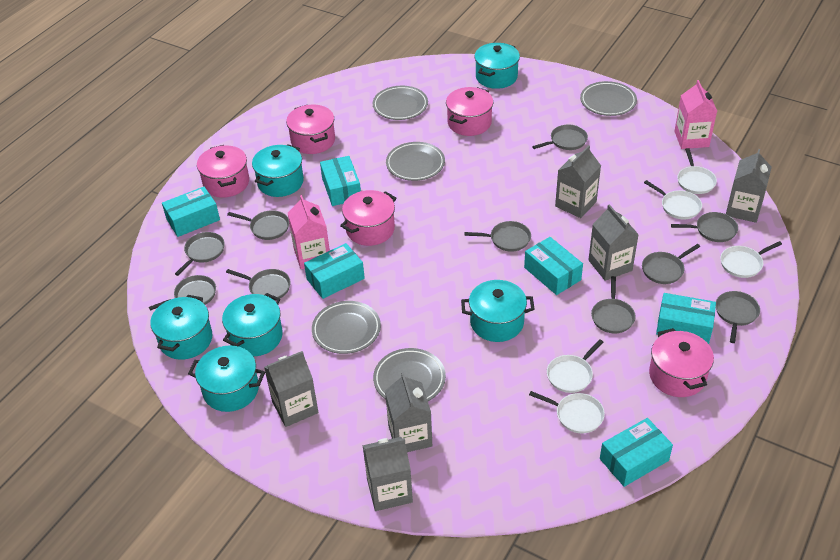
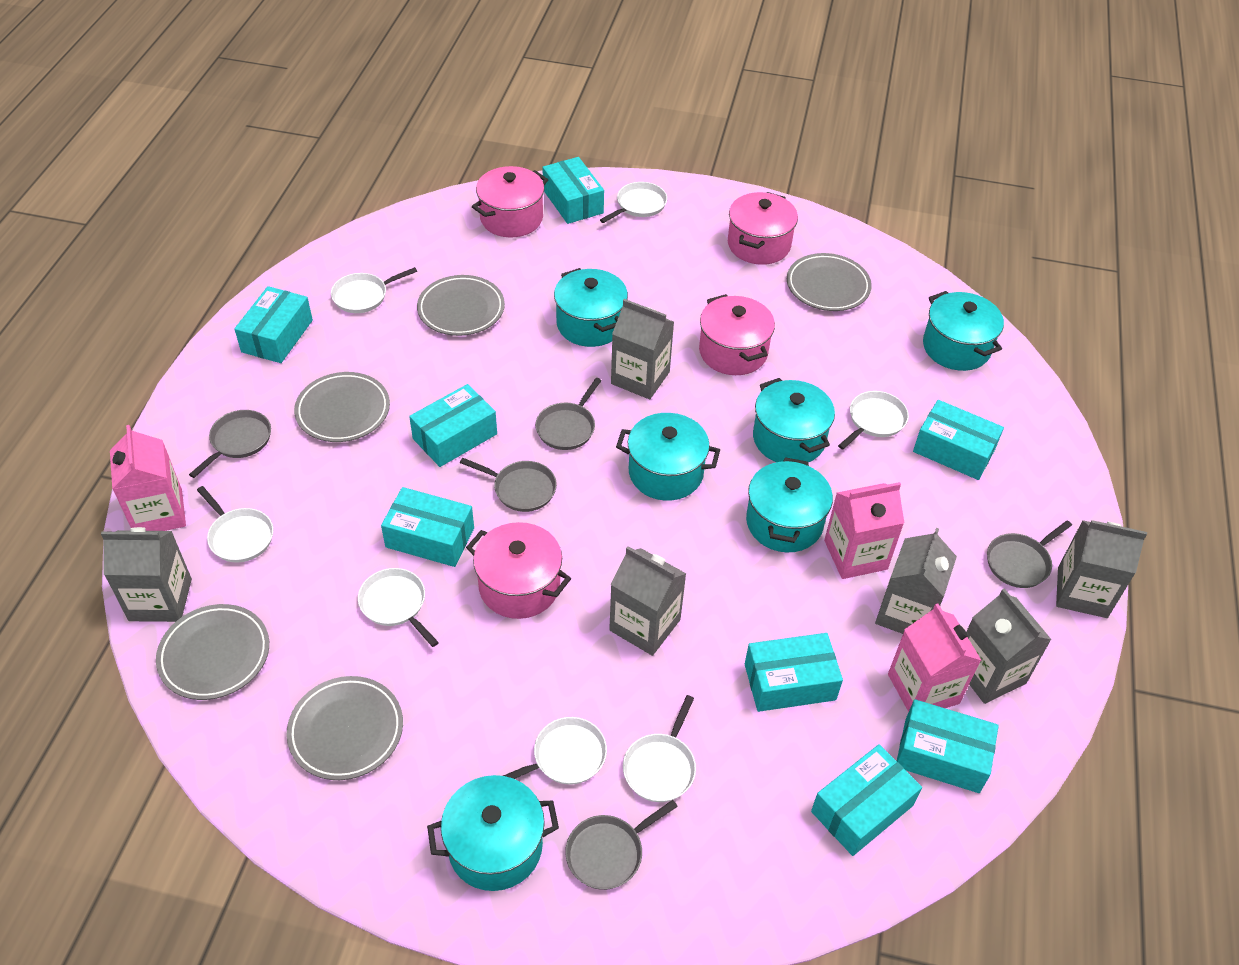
grey pan: 10 -> 5
pink carton: 2 -> 3
pink pot: 5 -> 4
turquoise box: 6 -> 8
white pan: 5 -> 7

